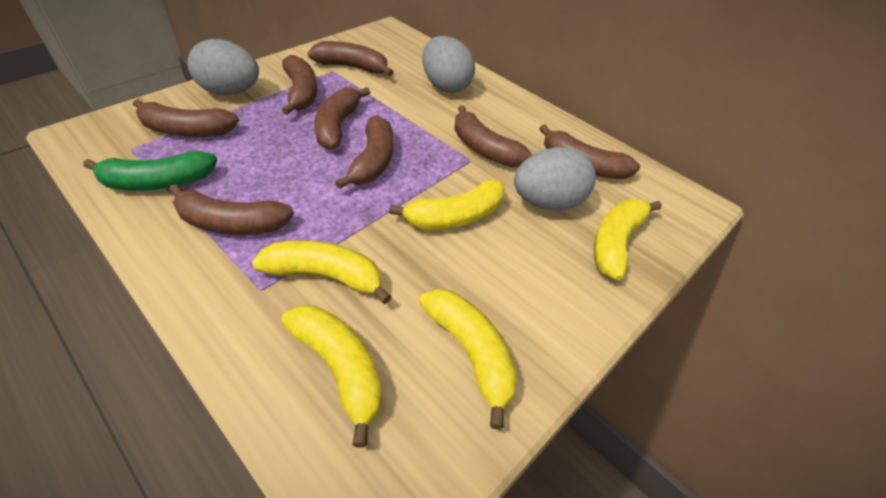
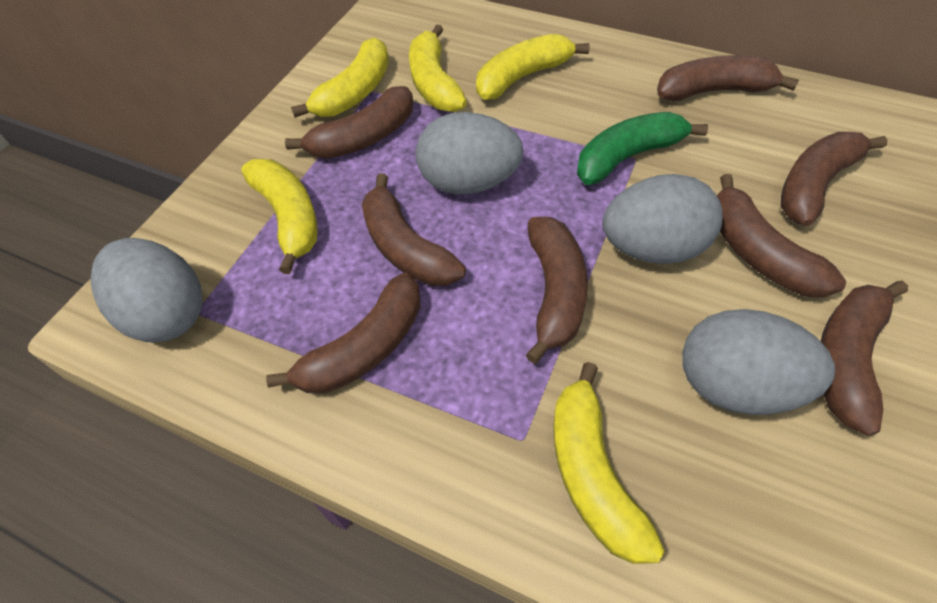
grey egg: 3 -> 4

